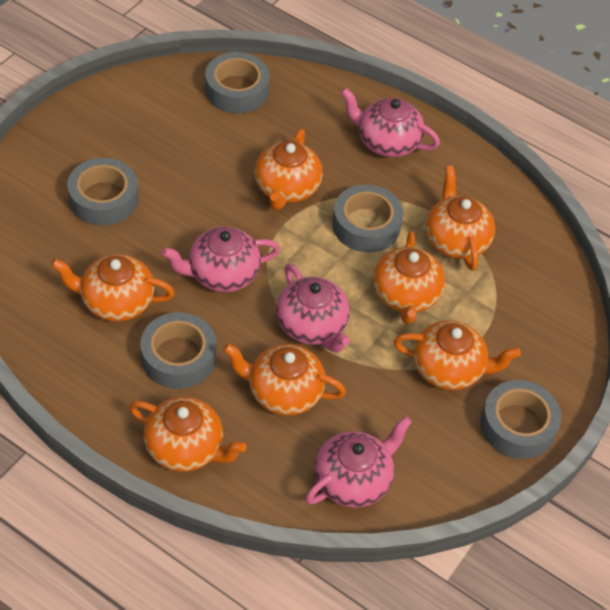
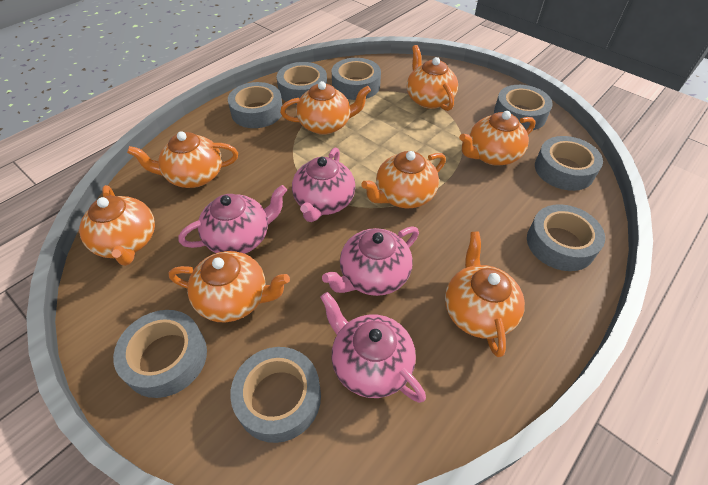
grey tape: 5 -> 8
orange teapot: 7 -> 8

